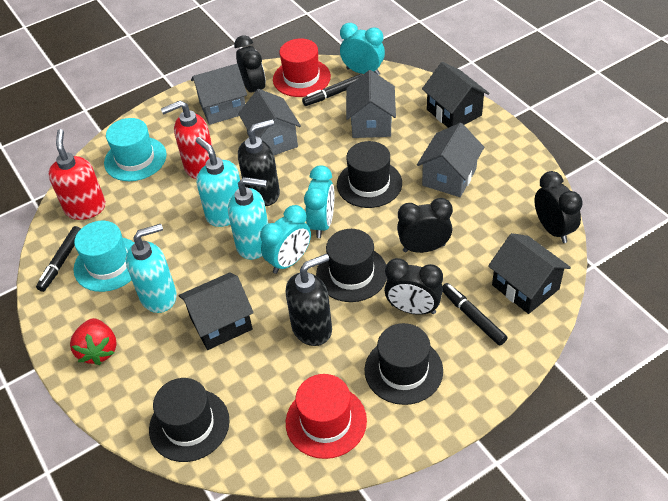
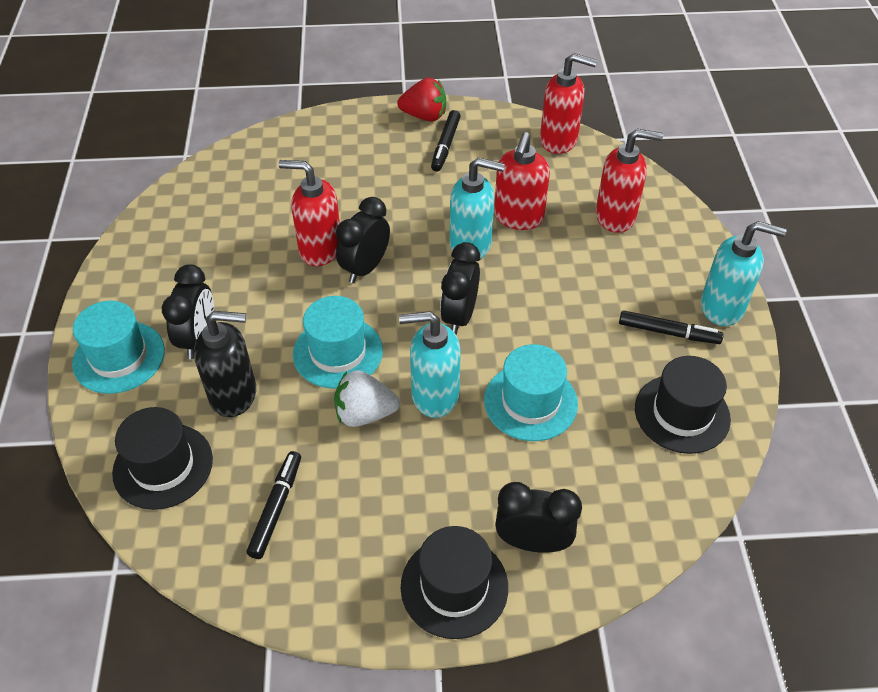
black hat: 4 -> 3
black house: 3 -> 0
black soap dispenser: 2 -> 1
grey house: 4 -> 0
red hat: 2 -> 0
red soap dispenser: 2 -> 4
turquoise clock: 3 -> 0
turquoise hat: 2 -> 3
white strawberry: 0 -> 1

